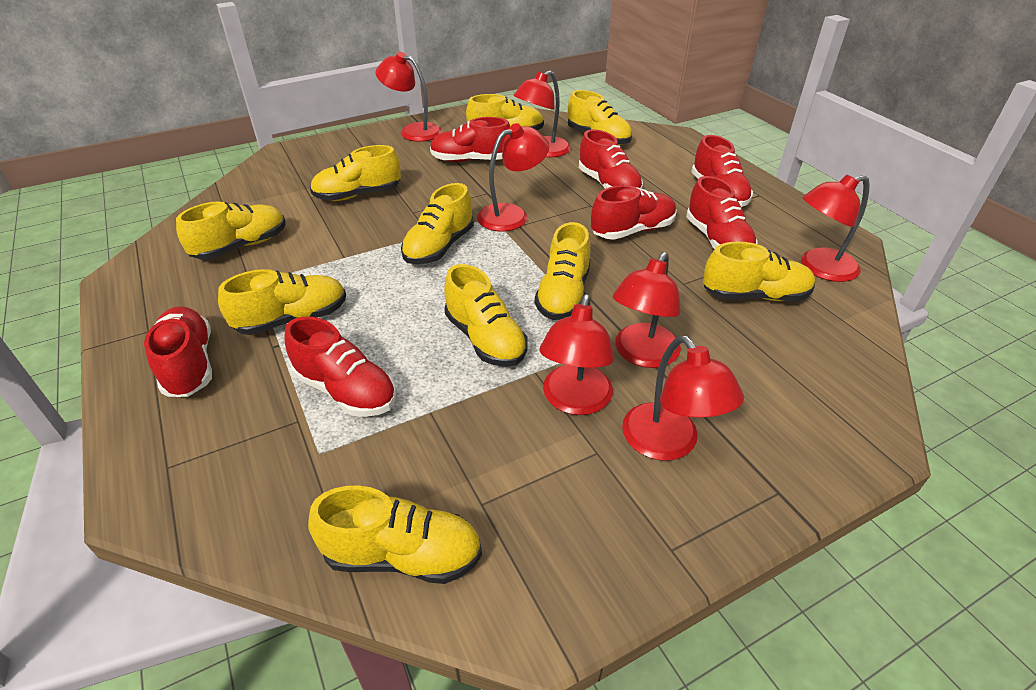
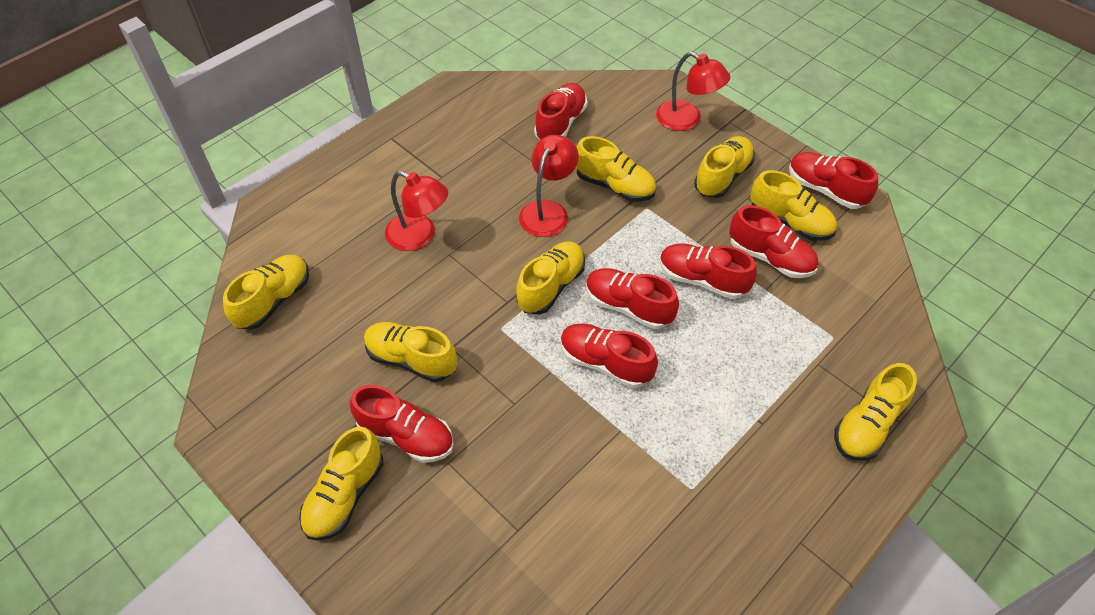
red lamp: 7 -> 3
yellow shoe: 10 -> 8

